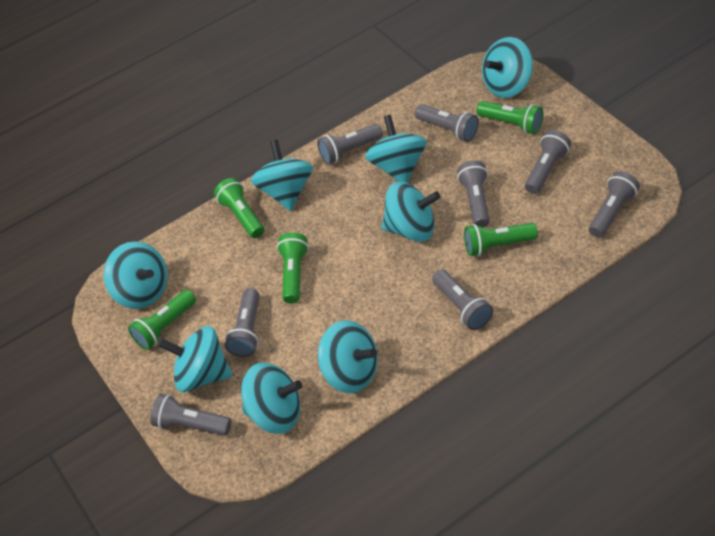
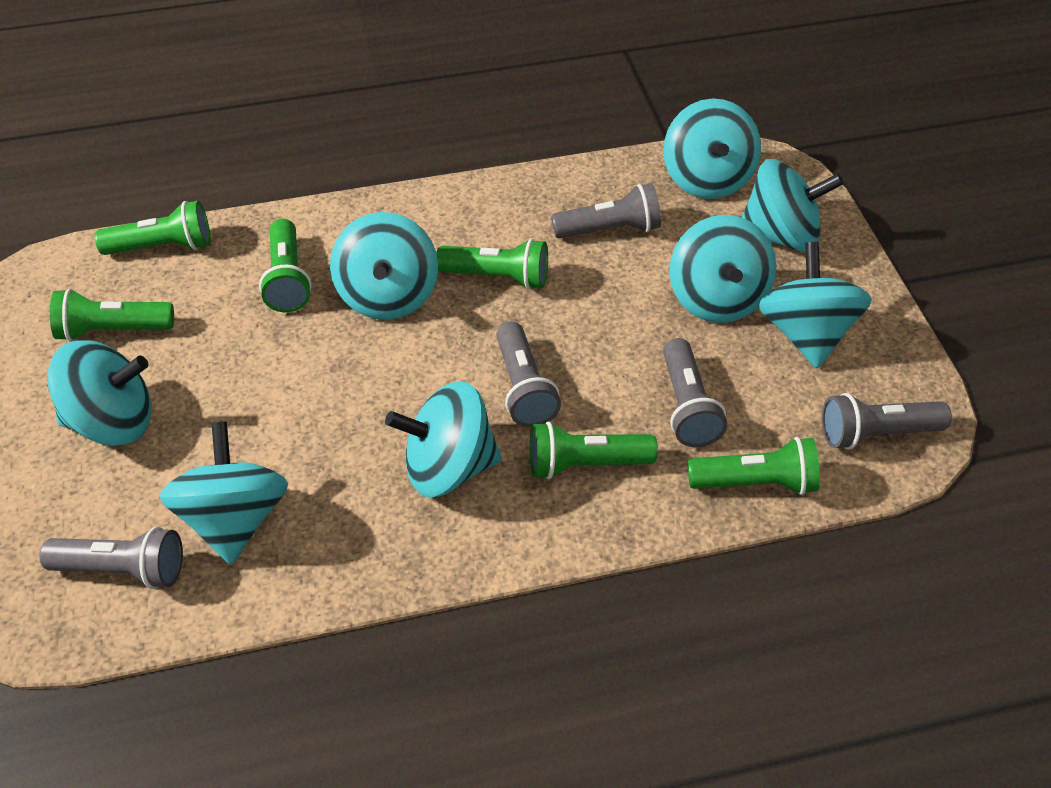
green flashlight: 5 -> 6
grey flashlight: 8 -> 5

